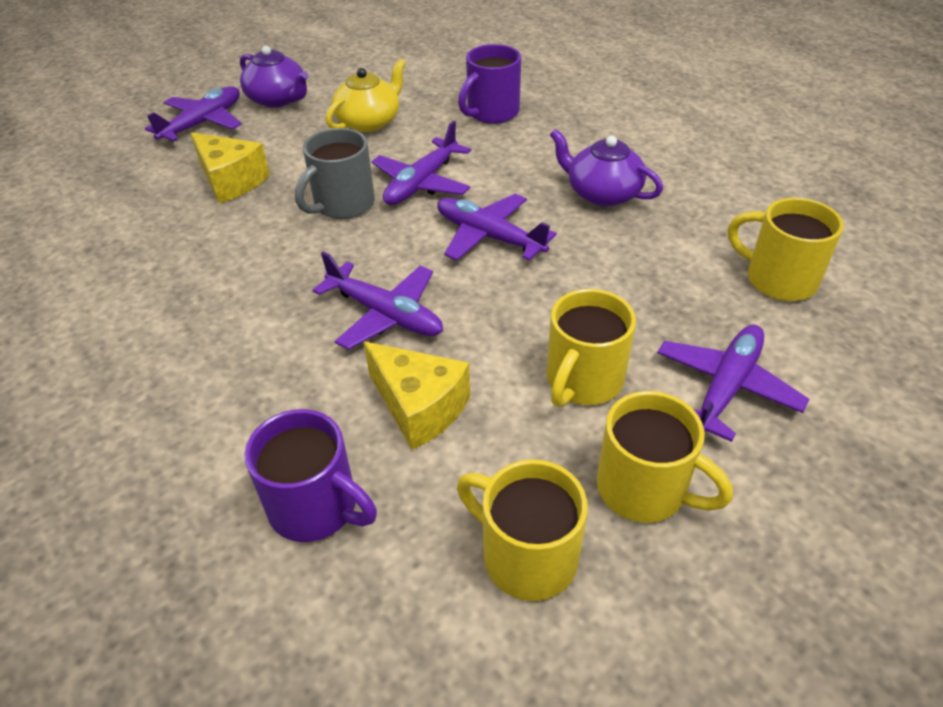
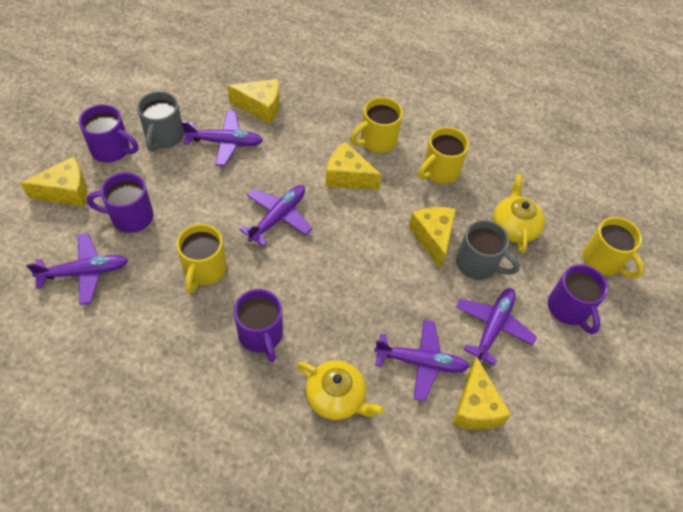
grey mug: 1 -> 2
purple mug: 2 -> 4
purple teapot: 2 -> 0
yellow cheese: 2 -> 5
yellow teapot: 1 -> 2

